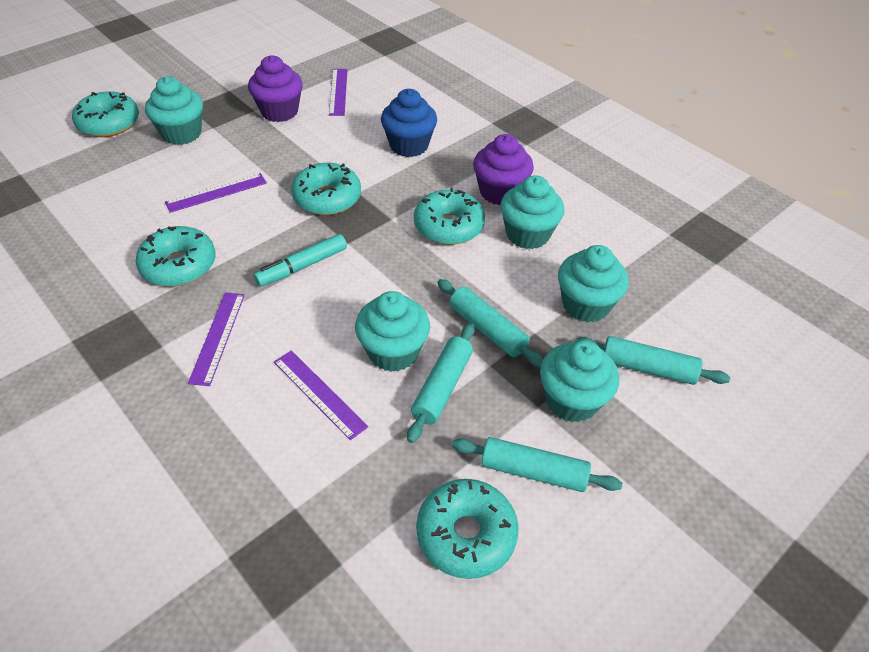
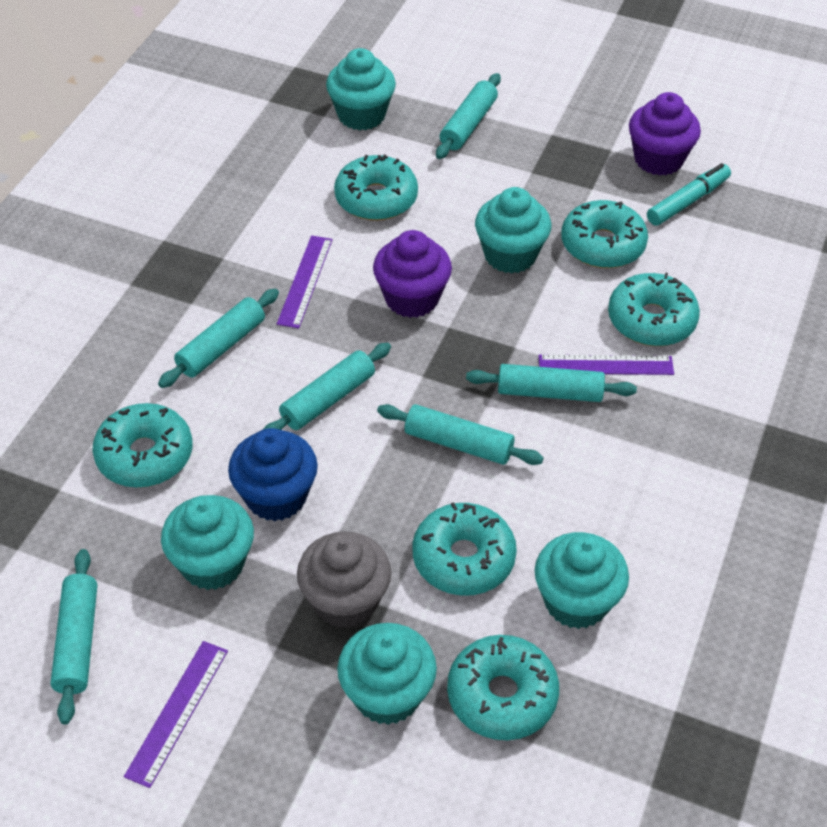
grey cupcake: 0 -> 1
purple ruler: 4 -> 3
turquoise donut: 5 -> 6
turquoise rolling pin: 4 -> 6

